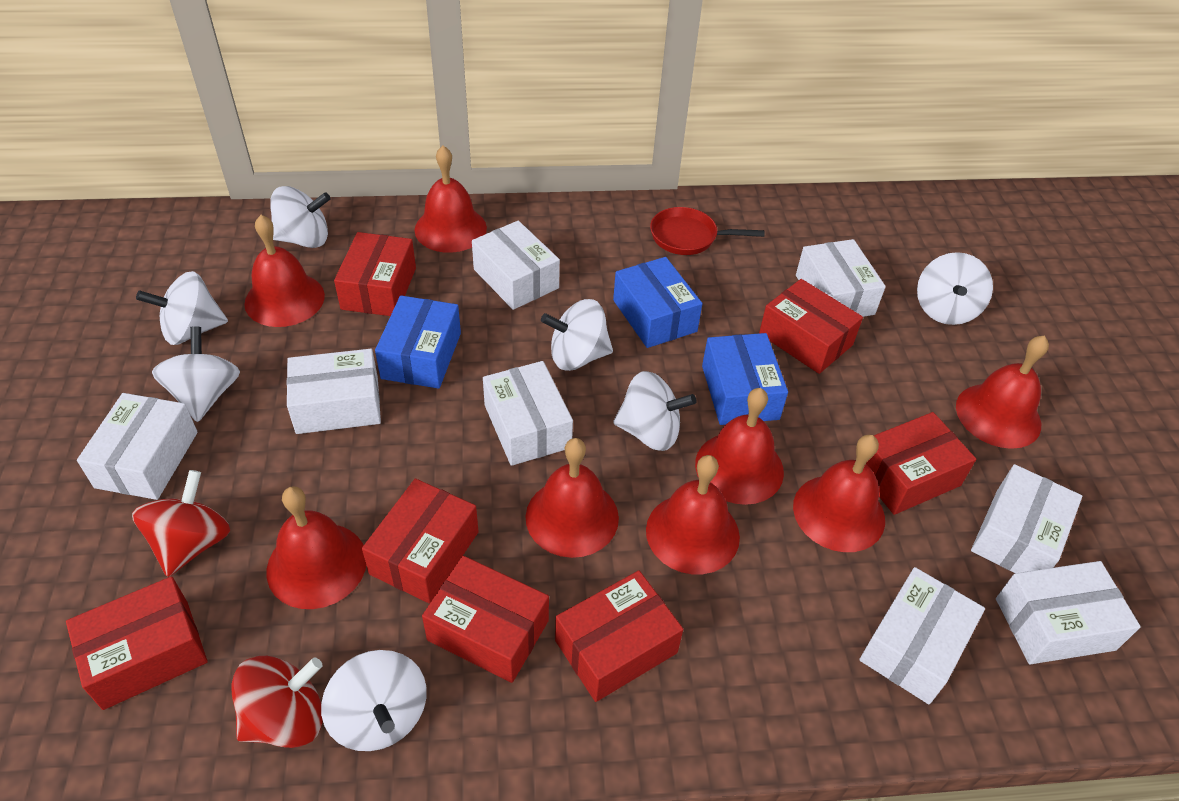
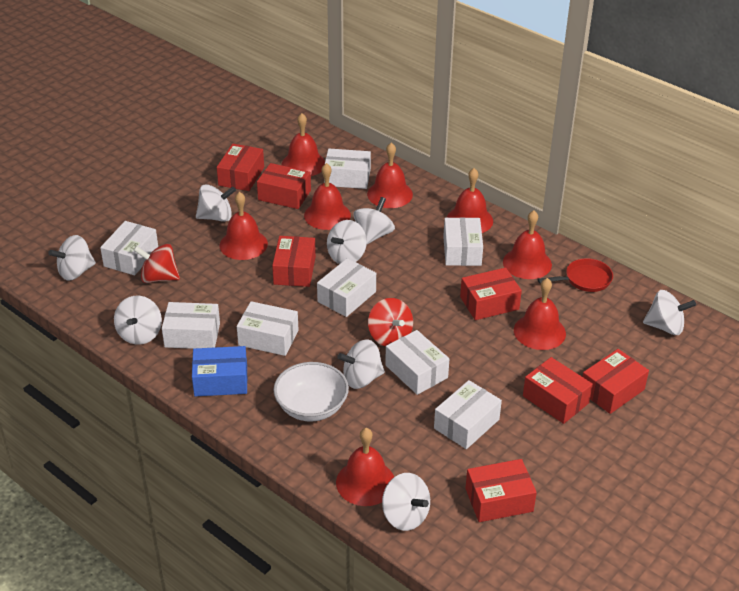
blue box: 3 -> 1
white bowl: 0 -> 1
white spinning top: 7 -> 8

